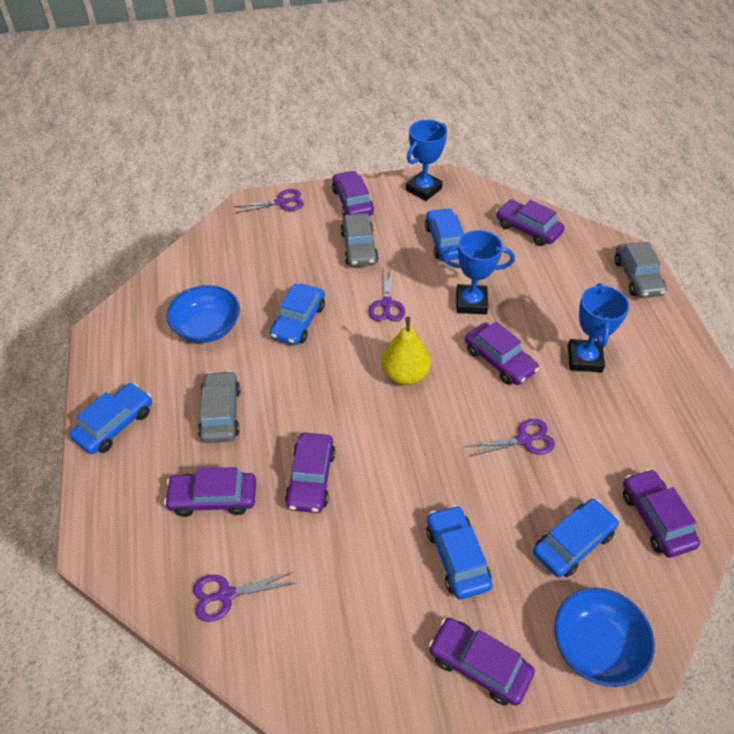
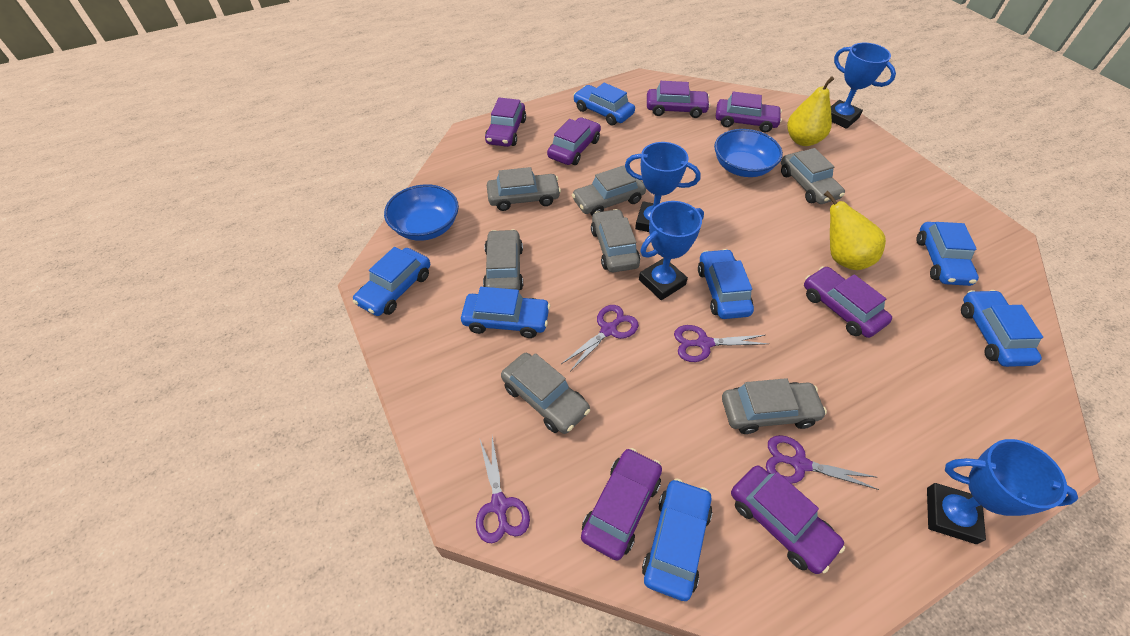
blue car: 5 -> 7
blue trophy: 3 -> 4
grey car: 3 -> 7
yellow pear: 1 -> 2

